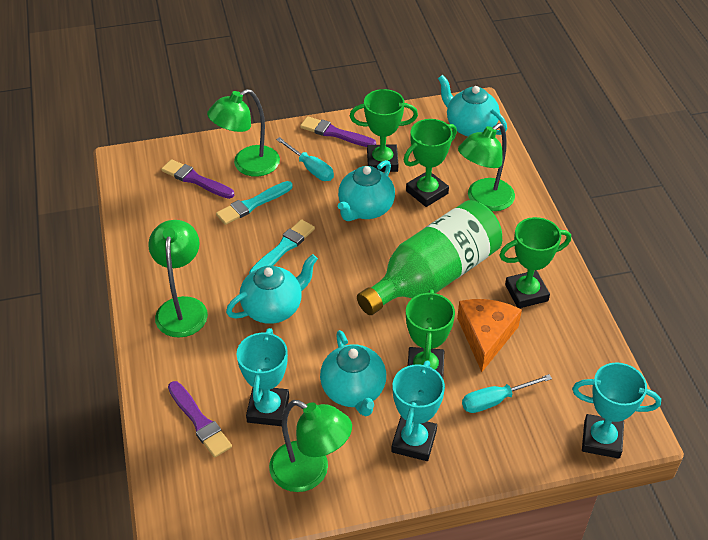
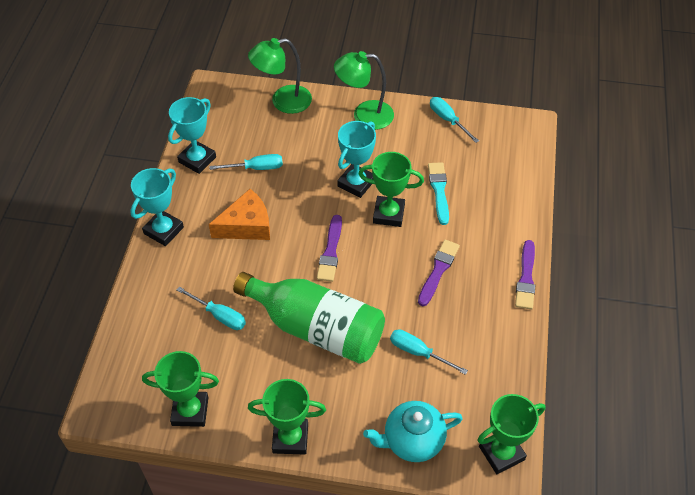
green lamp: 4 -> 2
turquoise brush: 2 -> 1
turquoise screwdriver: 2 -> 4
turquoise teapot: 4 -> 1

